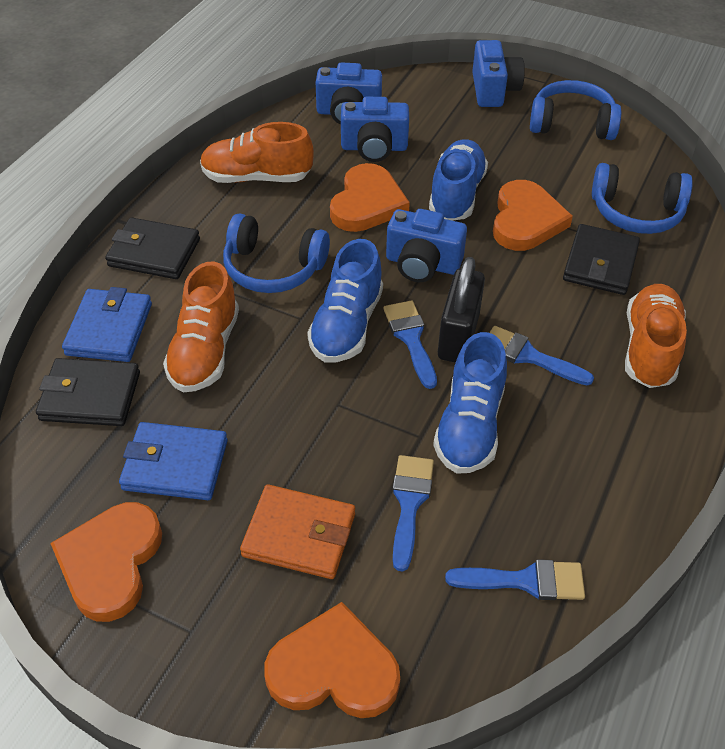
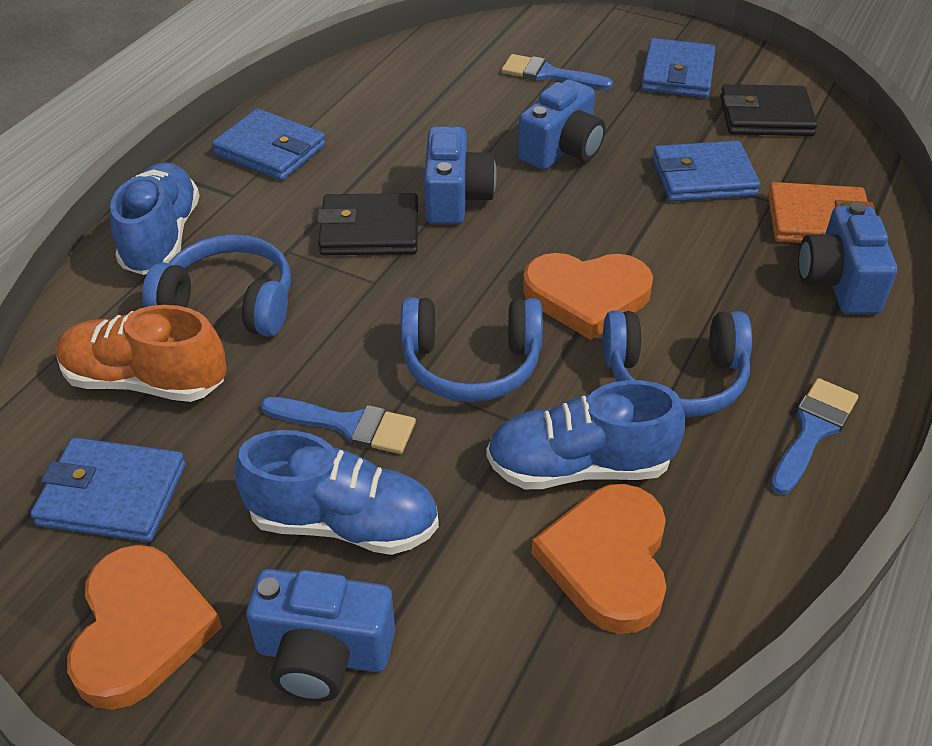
black padlock: 1 -> 0
black wallet: 3 -> 2
blue brush: 4 -> 3
blue wallet: 2 -> 4
orange heart: 4 -> 3
orange shoe: 3 -> 1

